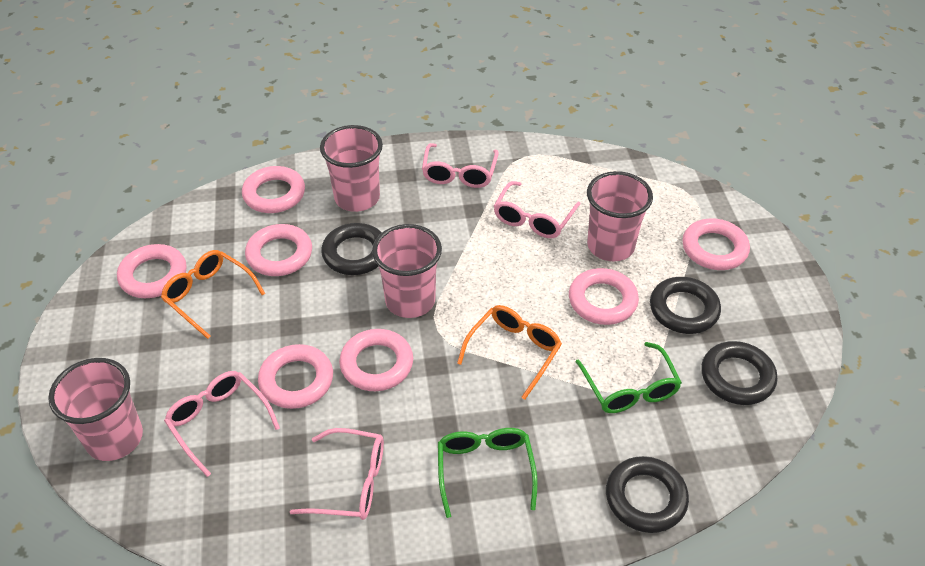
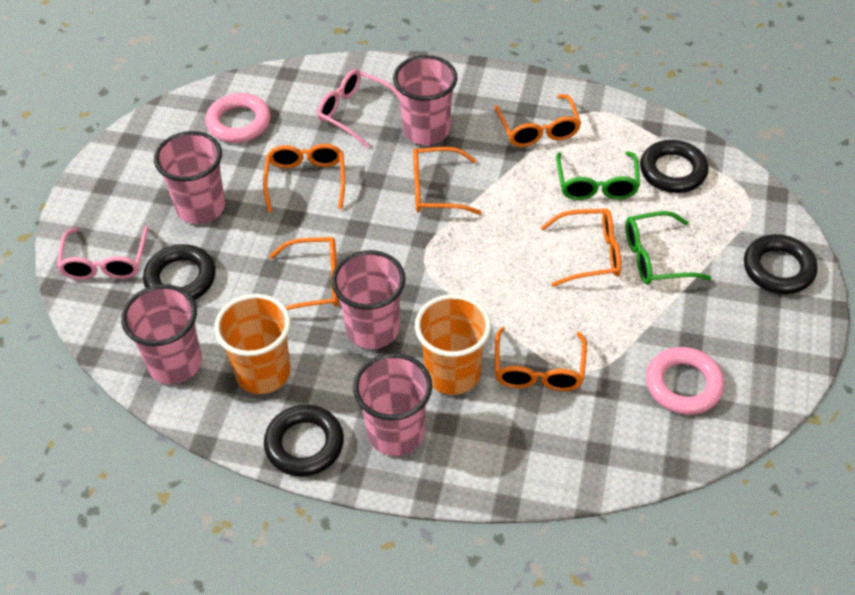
orange cup: 0 -> 2
orange glasses: 2 -> 6
pink cup: 4 -> 5
pink glasses: 4 -> 2
pink ring: 7 -> 2

